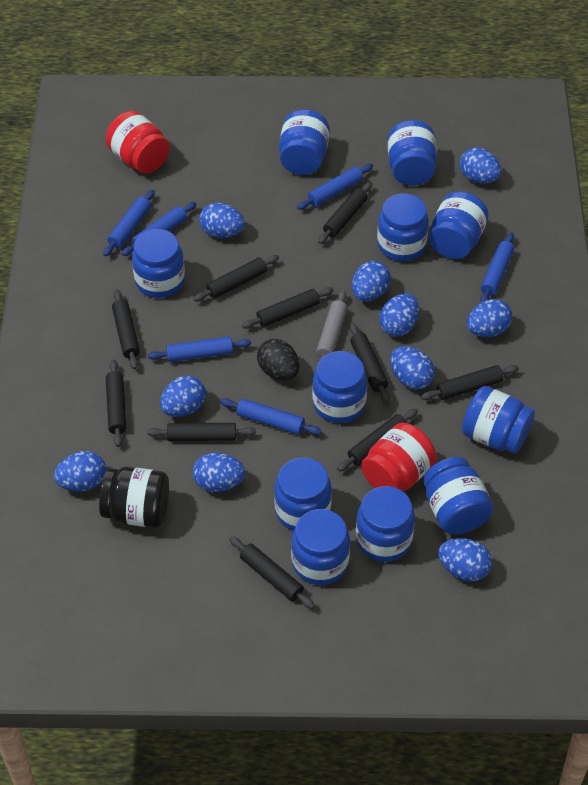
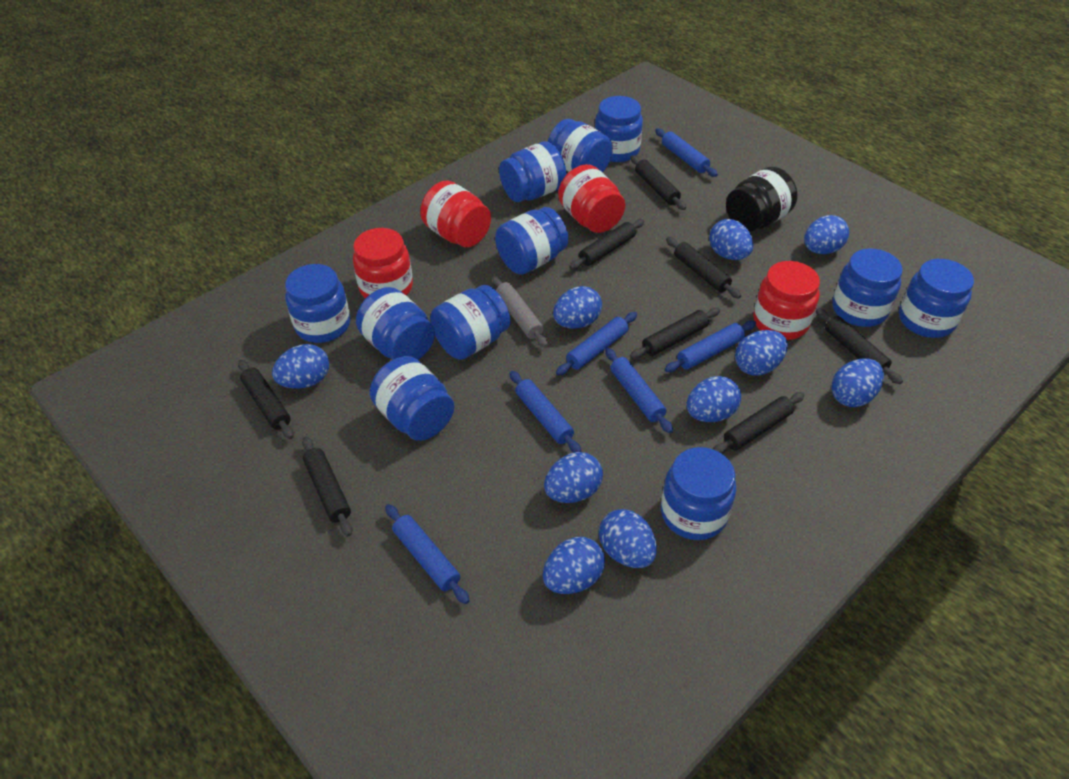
black egg: 1 -> 0
black rolling pin: 10 -> 8
red jar: 2 -> 4

